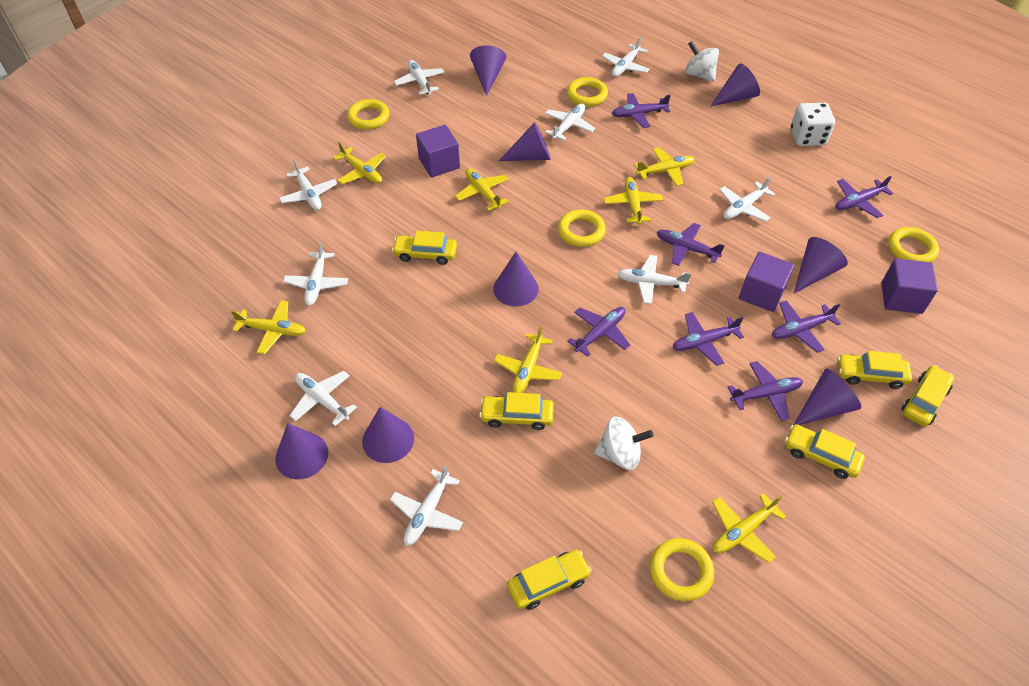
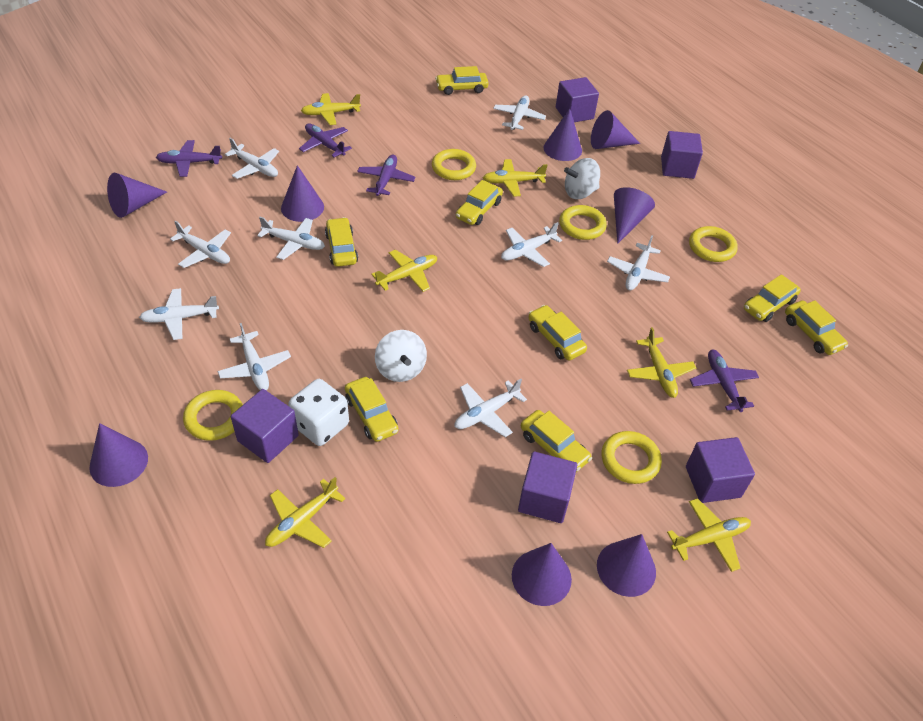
purple cube: 3 -> 5
purple plane: 7 -> 4
yellow car: 6 -> 8
yellow plane: 7 -> 6

